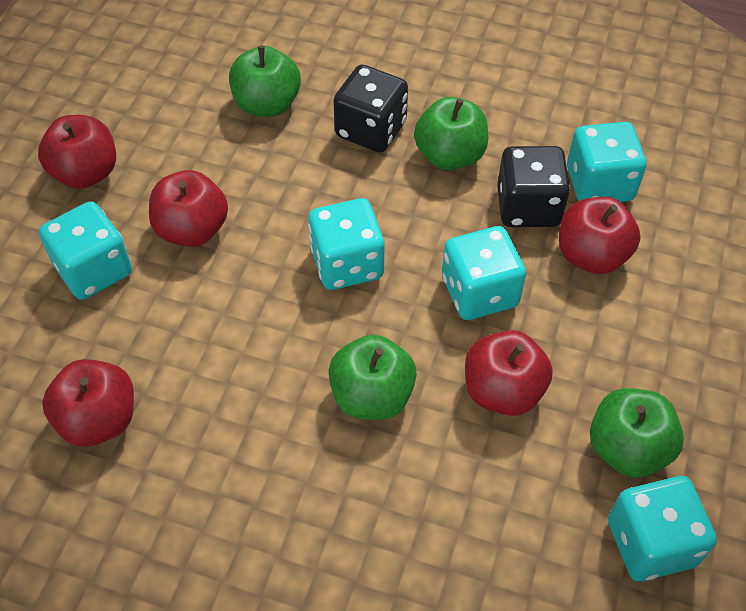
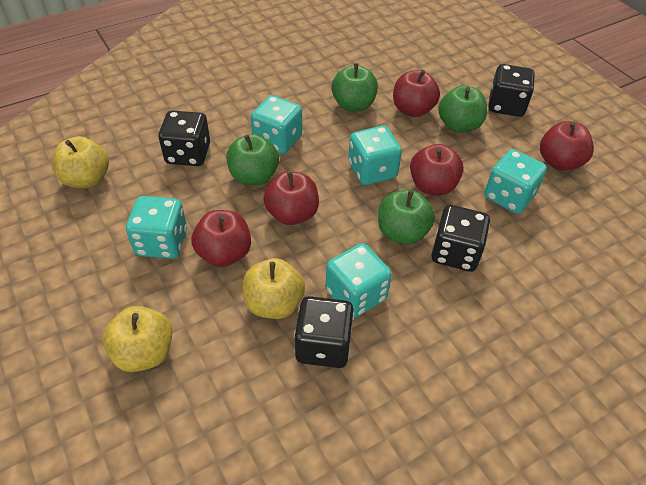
black dice: 2 -> 4
yellow apple: 0 -> 3

